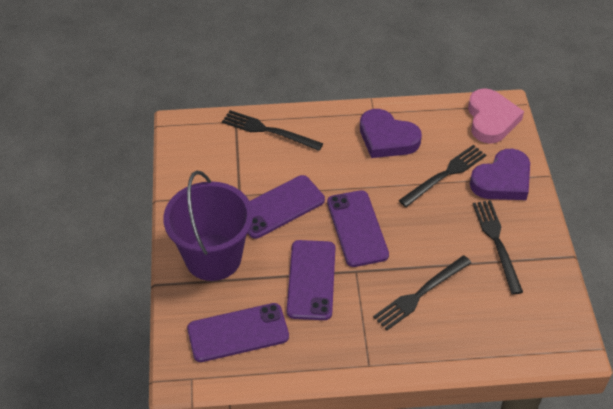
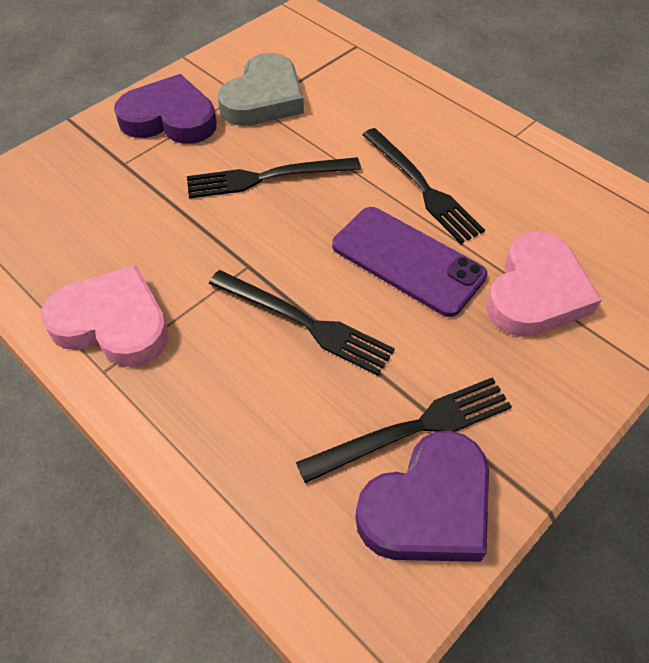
grey heart: 0 -> 1
pink heart: 1 -> 2
purple bucket: 1 -> 0
purple phone: 4 -> 1

